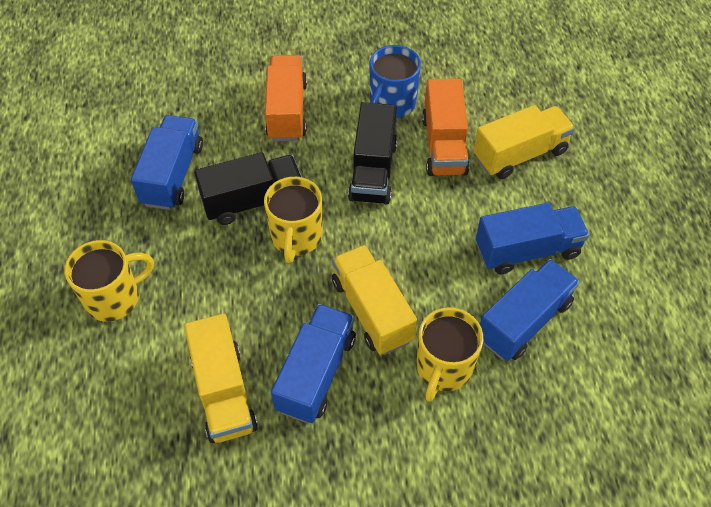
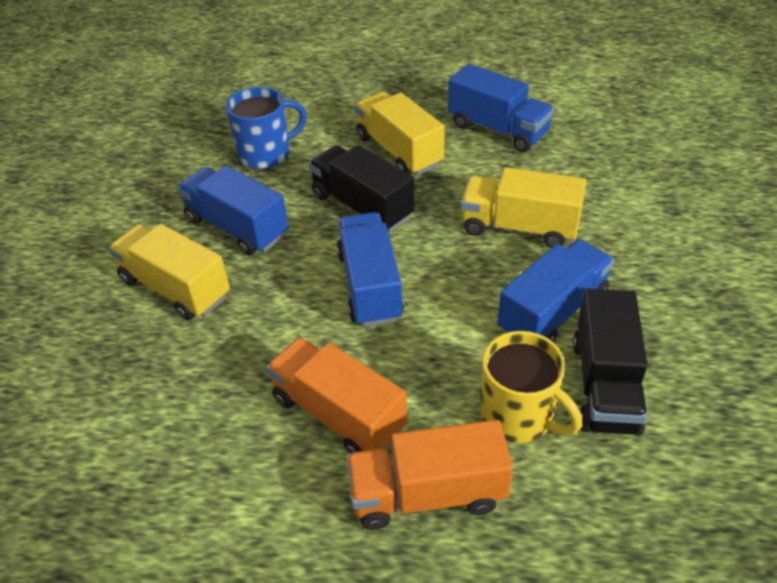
yellow mug: 3 -> 1

